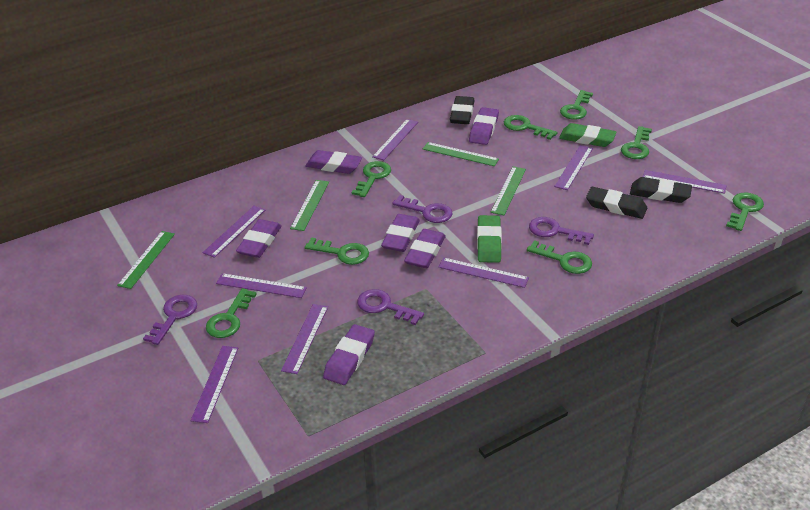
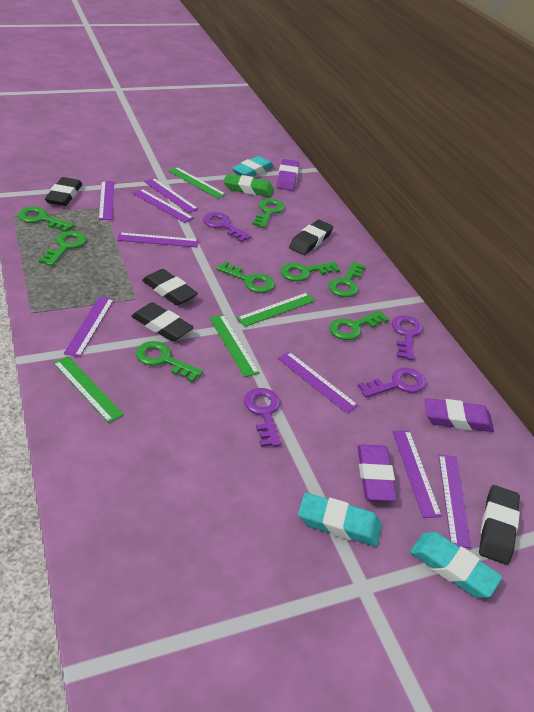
black eraser: 3 -> 5
green eraser: 2 -> 1
purple eraser: 6 -> 3
turquoise eraser: 0 -> 3

